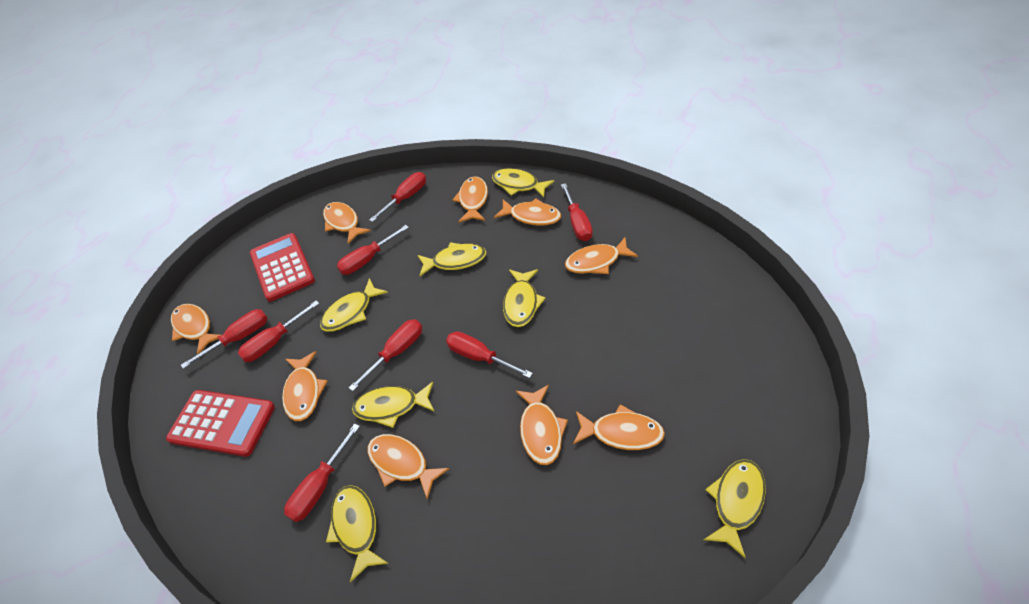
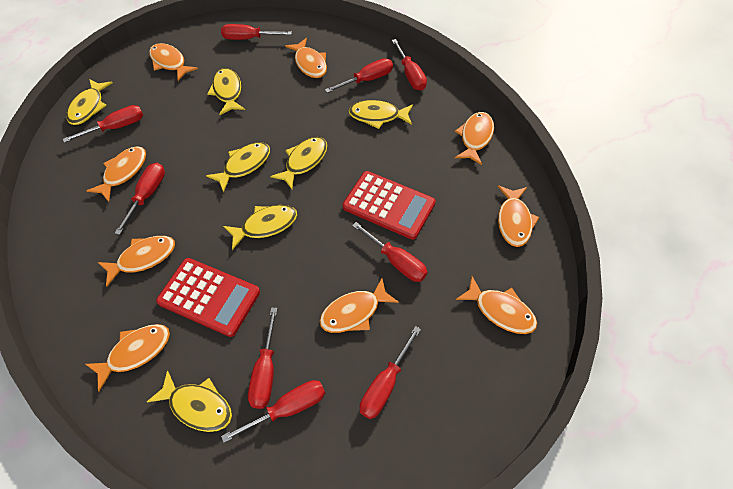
red screwdriver: 8 -> 9

